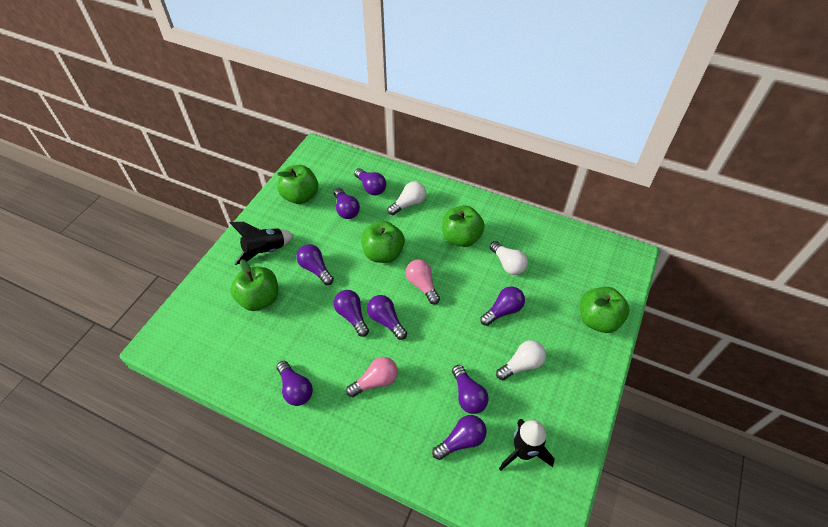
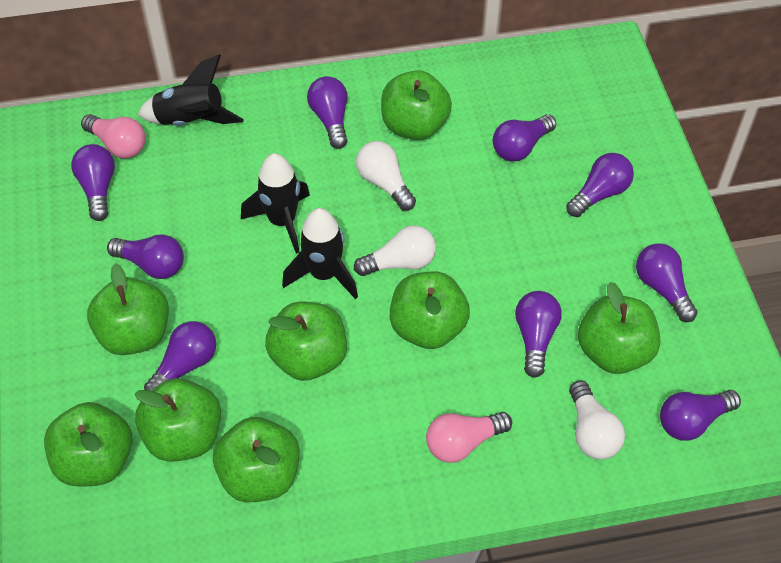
black rocket: 2 -> 3
green apple: 5 -> 8

